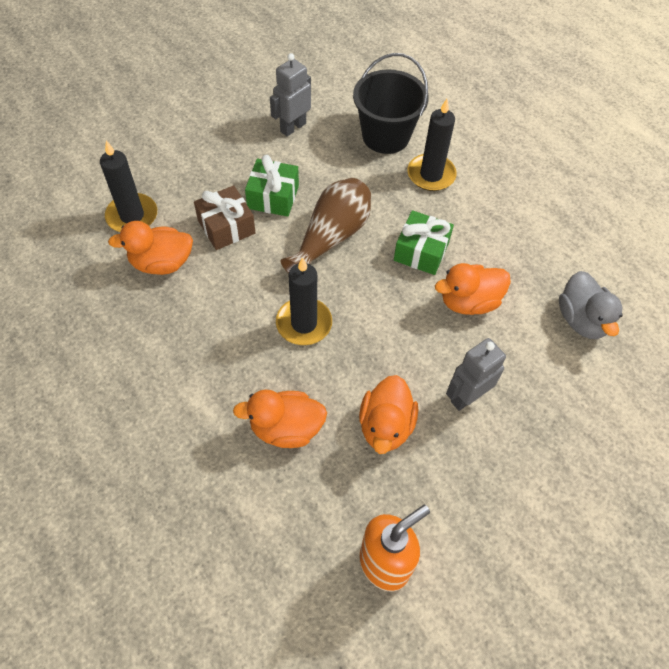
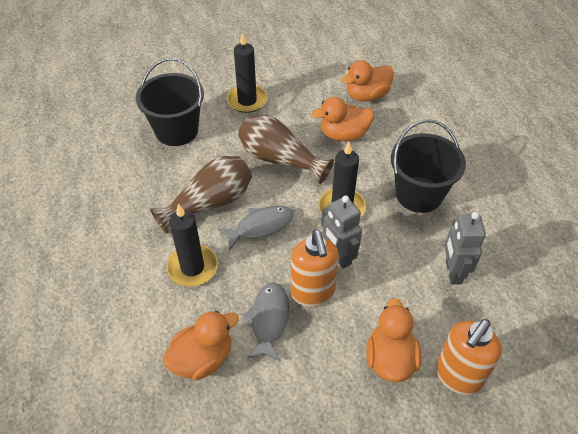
black bucket: 1 -> 2
brown gift: 1 -> 0
brown vase: 1 -> 2
green gift: 2 -> 0
grey duck: 1 -> 0
grey fish: 0 -> 2
orange soap dispenser: 1 -> 2

